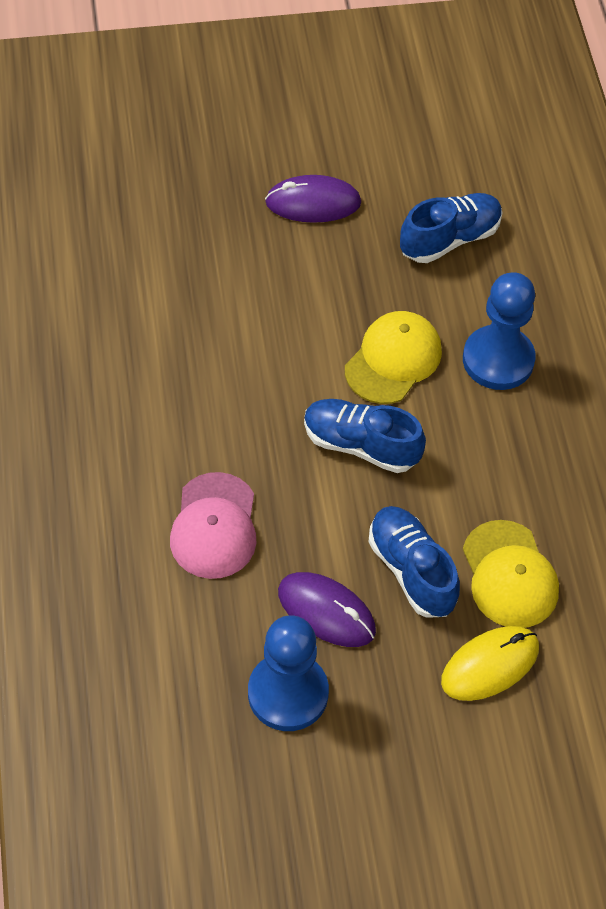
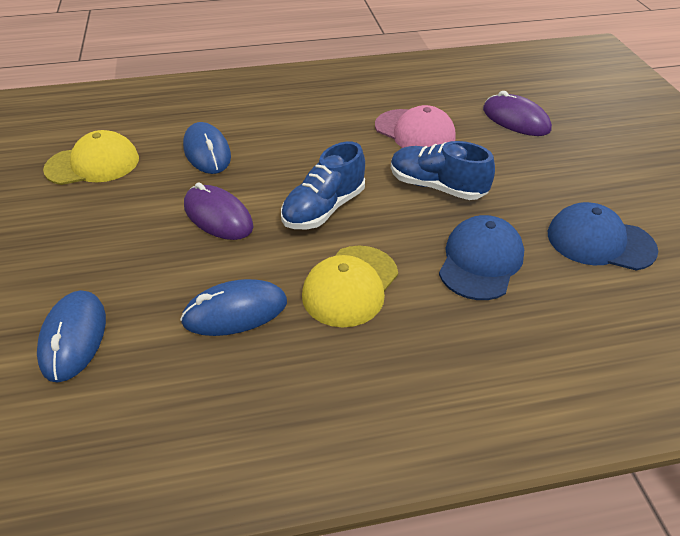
blue cap: 0 -> 2
blue mouse: 0 -> 3
blue pawn: 2 -> 0
blue shoe: 3 -> 2
yellow mouse: 1 -> 0

